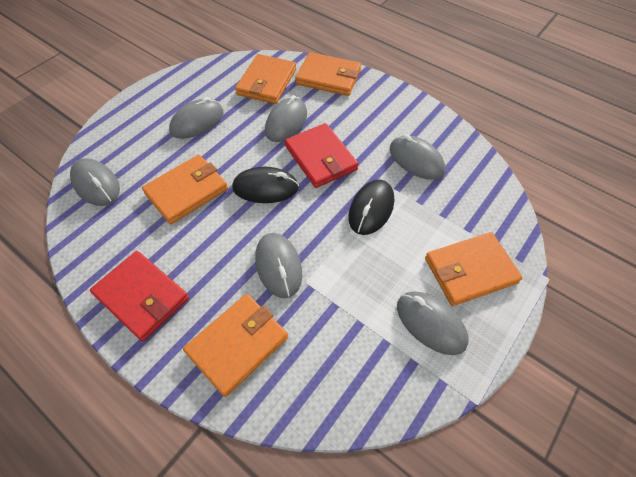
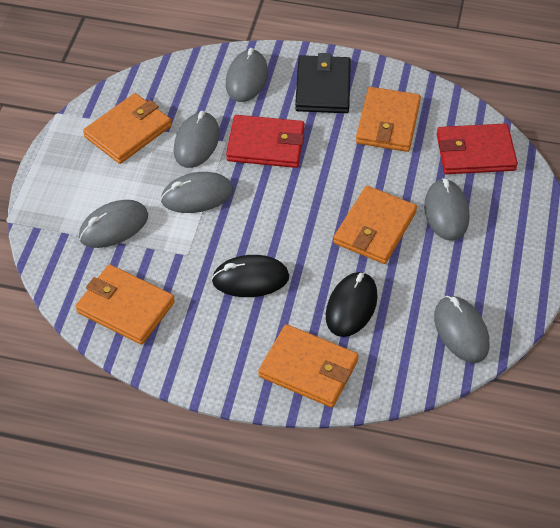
black wallet: 0 -> 1

